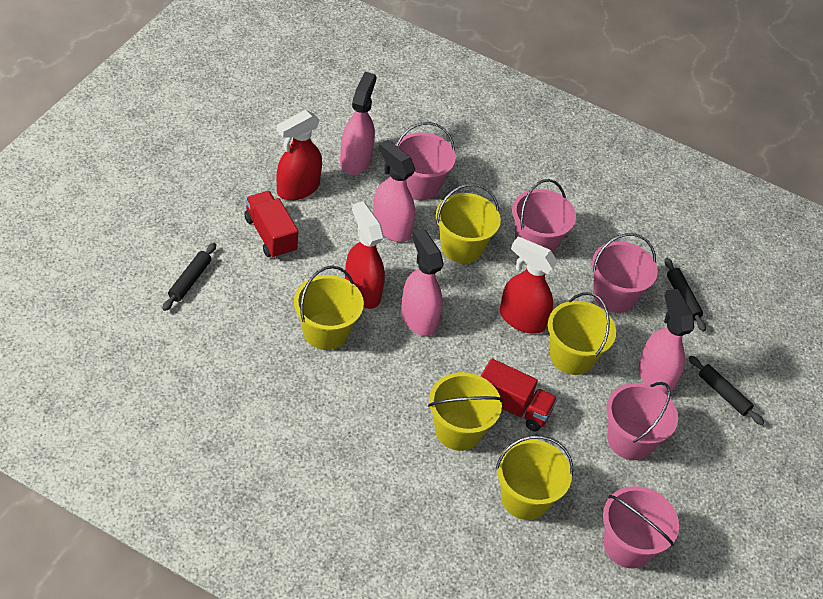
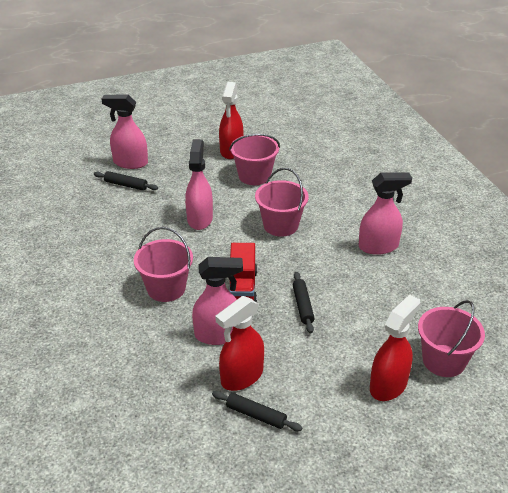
pink bucket: 5 -> 4
red truck: 2 -> 1
yellow bucket: 5 -> 0

